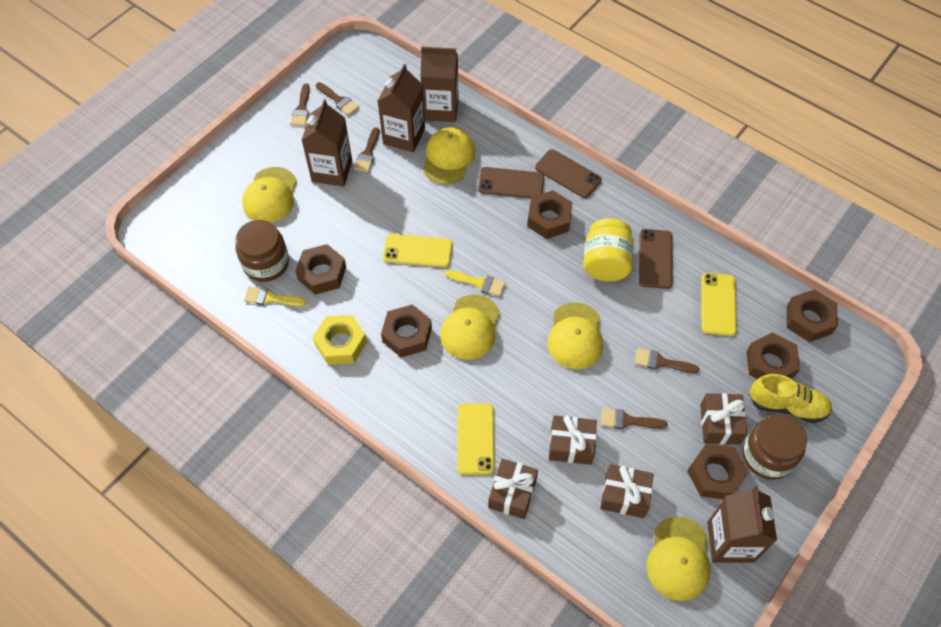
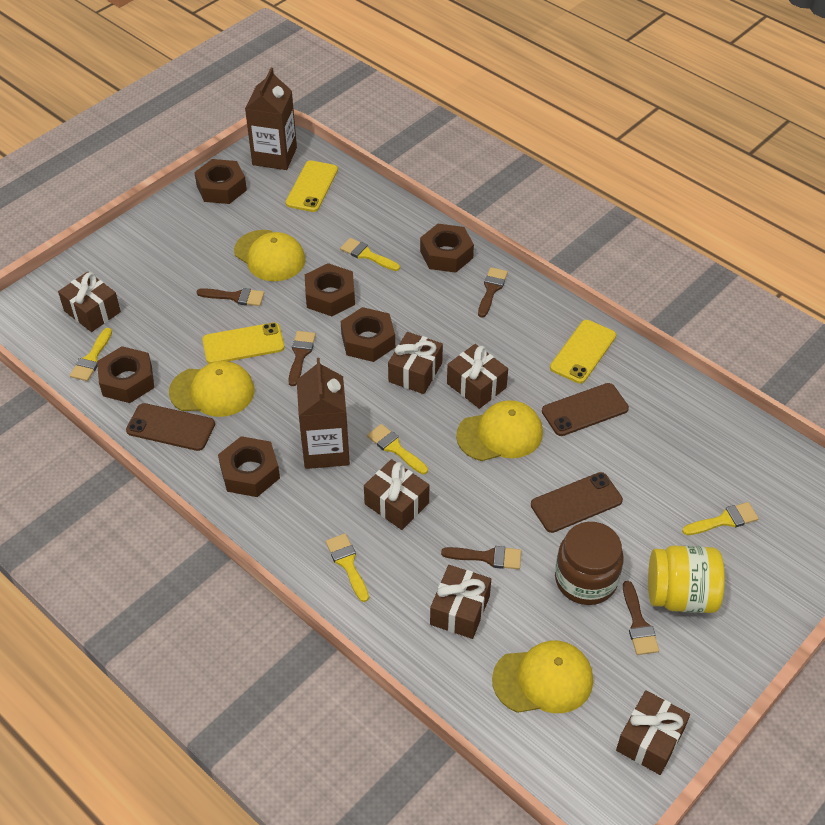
brown carton: 4 -> 2
brown gift: 4 -> 6
brown jar: 2 -> 1
yellow brush: 2 -> 5
yellow cap: 5 -> 4
yellow nut: 1 -> 0
yellow shoe: 1 -> 0

